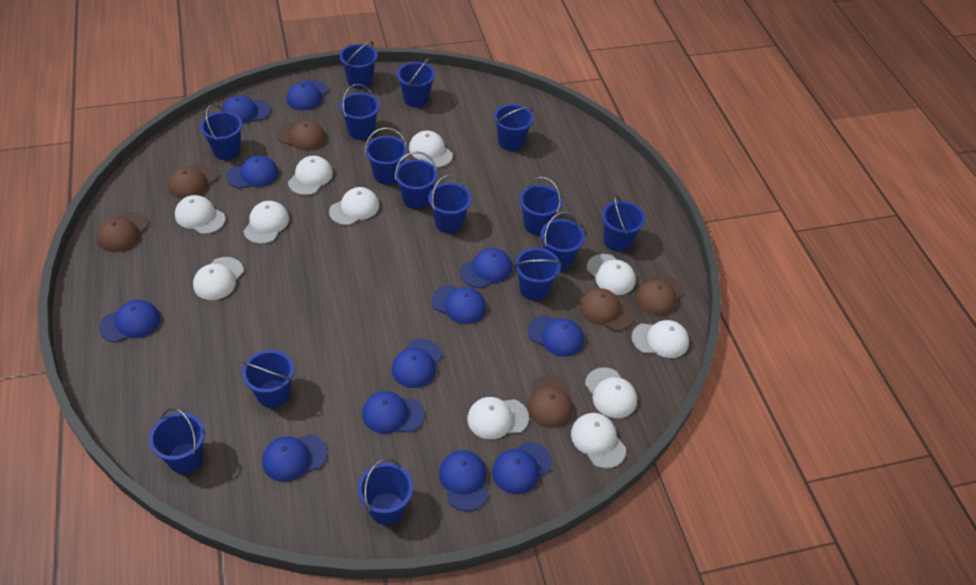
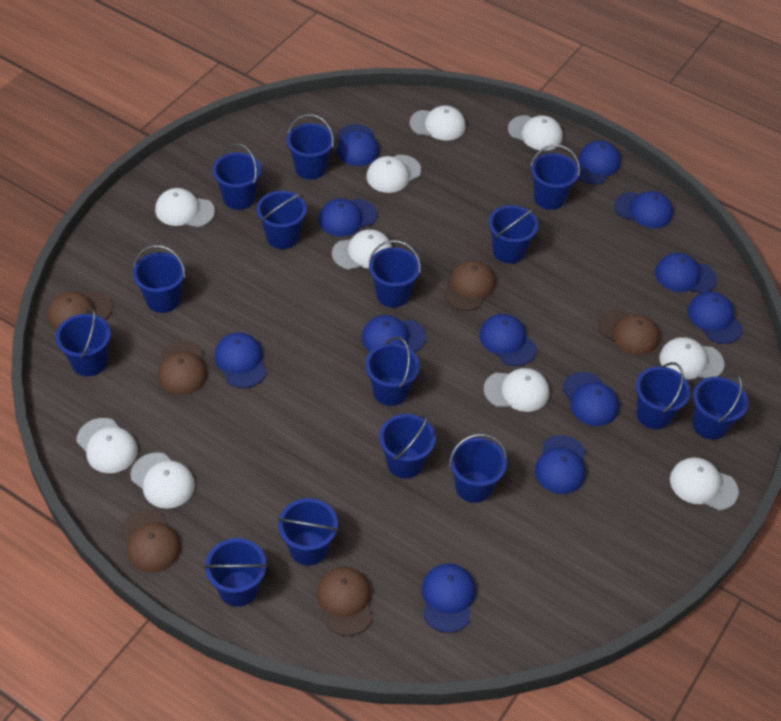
white cap: 11 -> 10

